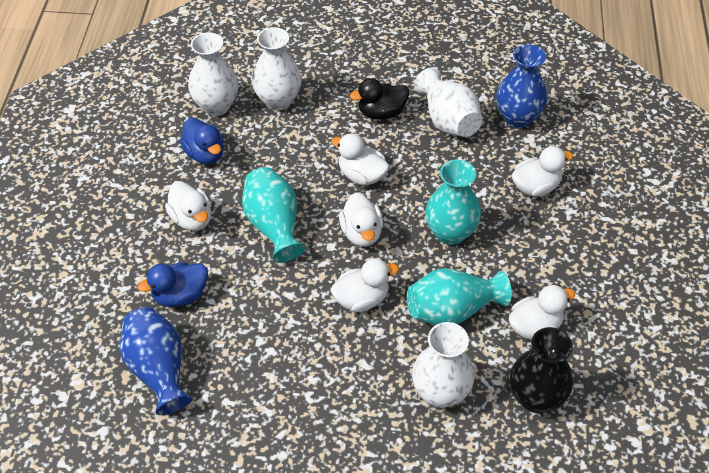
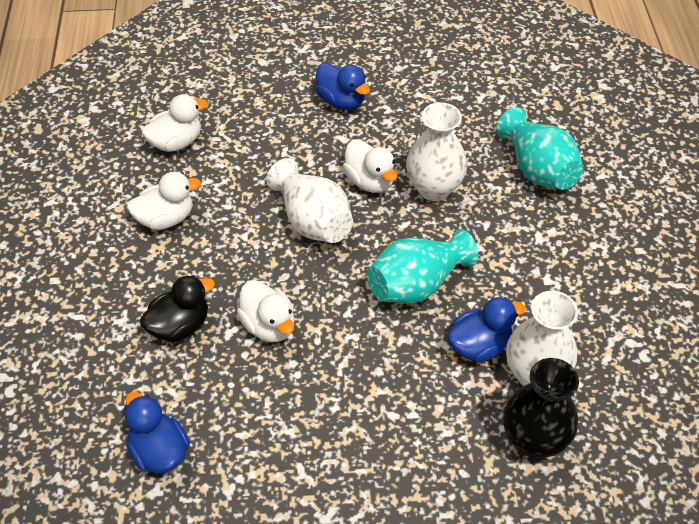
blue duck: 2 -> 3
blue vase: 2 -> 0
turquoise vase: 3 -> 2
white duck: 6 -> 4
white vase: 4 -> 3

